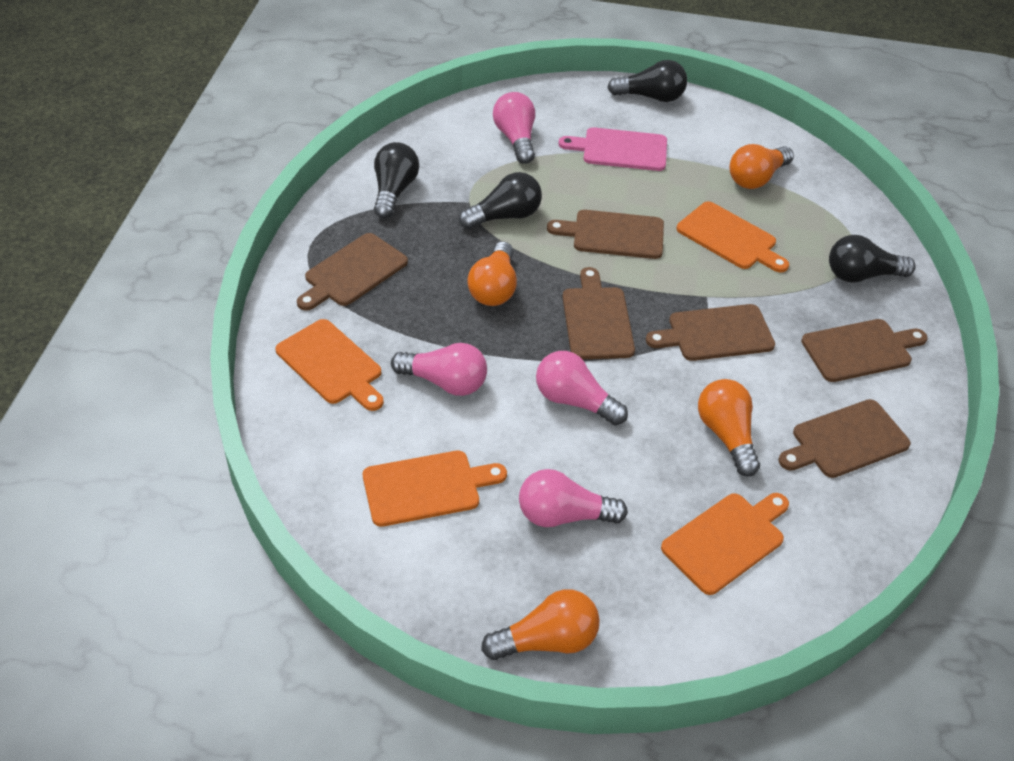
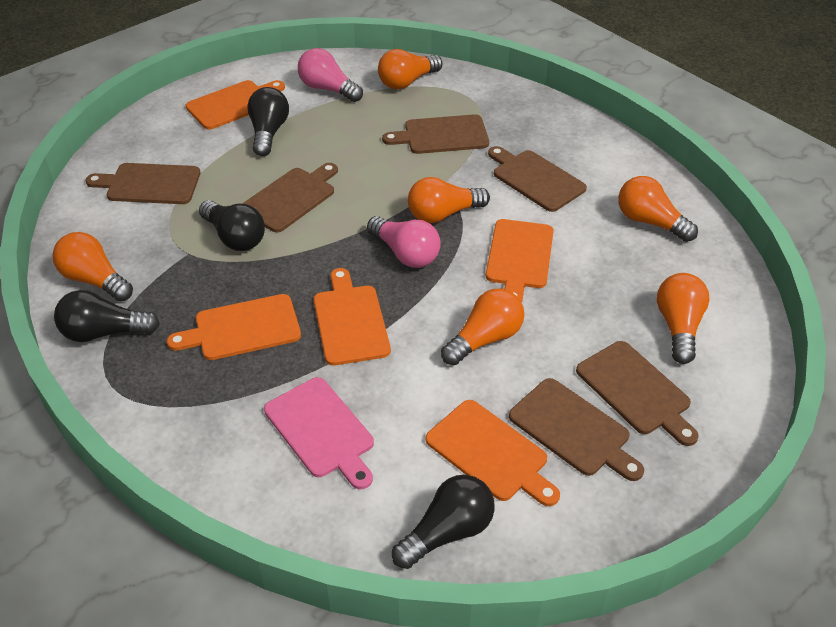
orange cutting board: 4 -> 5
orange light bulb: 4 -> 6
pink light bulb: 4 -> 2

